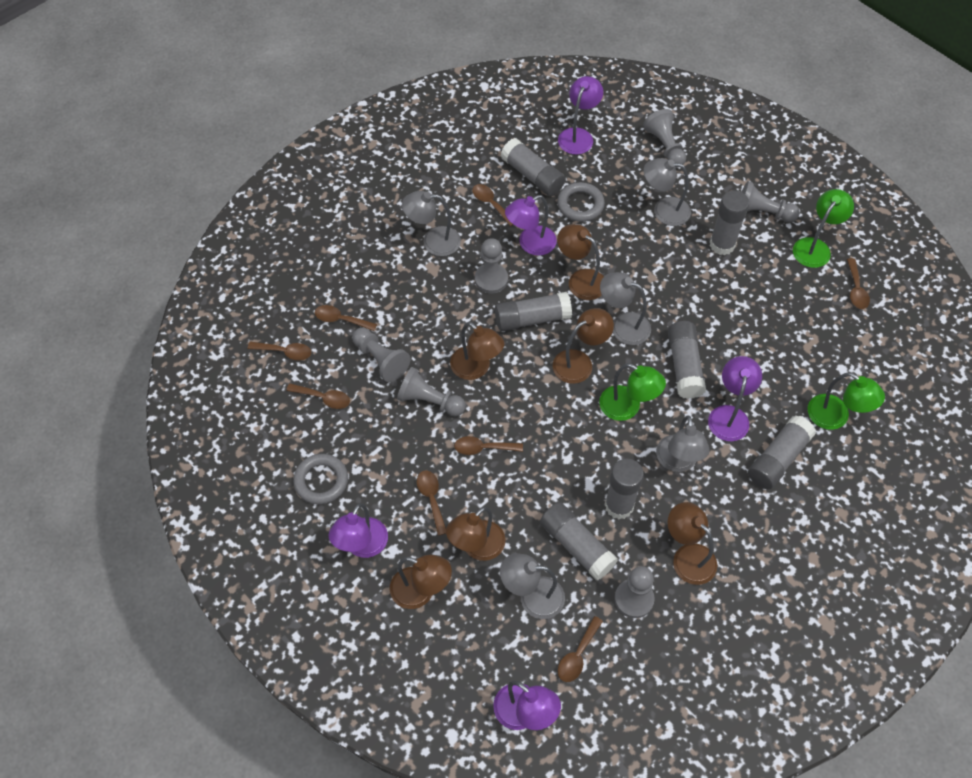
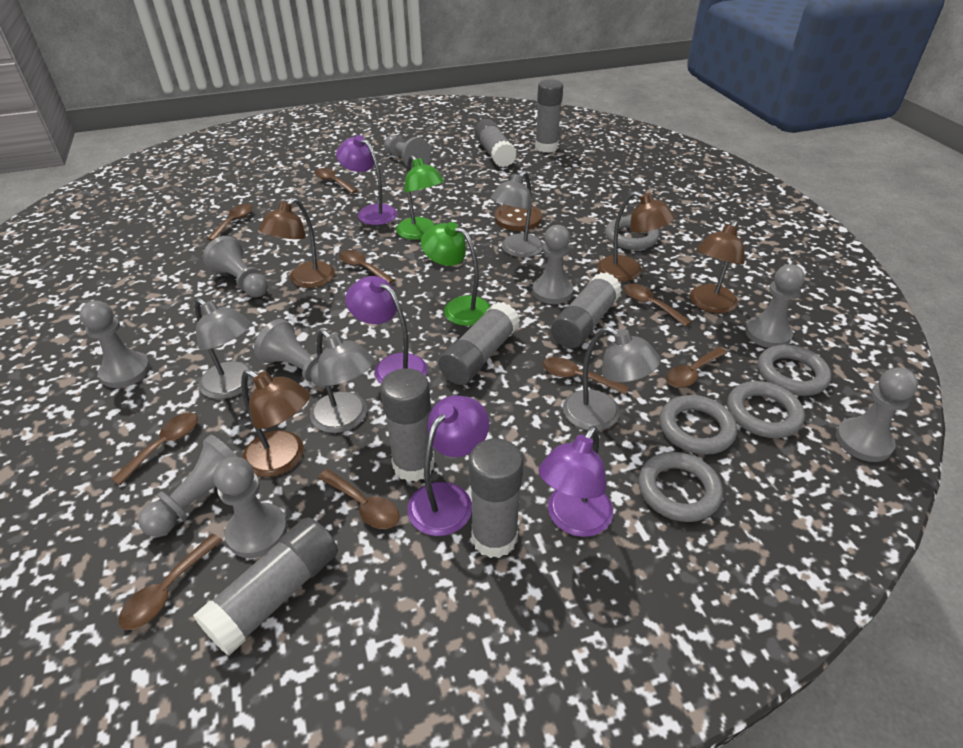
brown button: 0 -> 1
brown lamp: 6 -> 4
brown spoon: 8 -> 9
green lamp: 3 -> 2
grey lamp: 5 -> 4
grey pawn: 6 -> 9
grey ring: 2 -> 5
purple lamp: 5 -> 4

